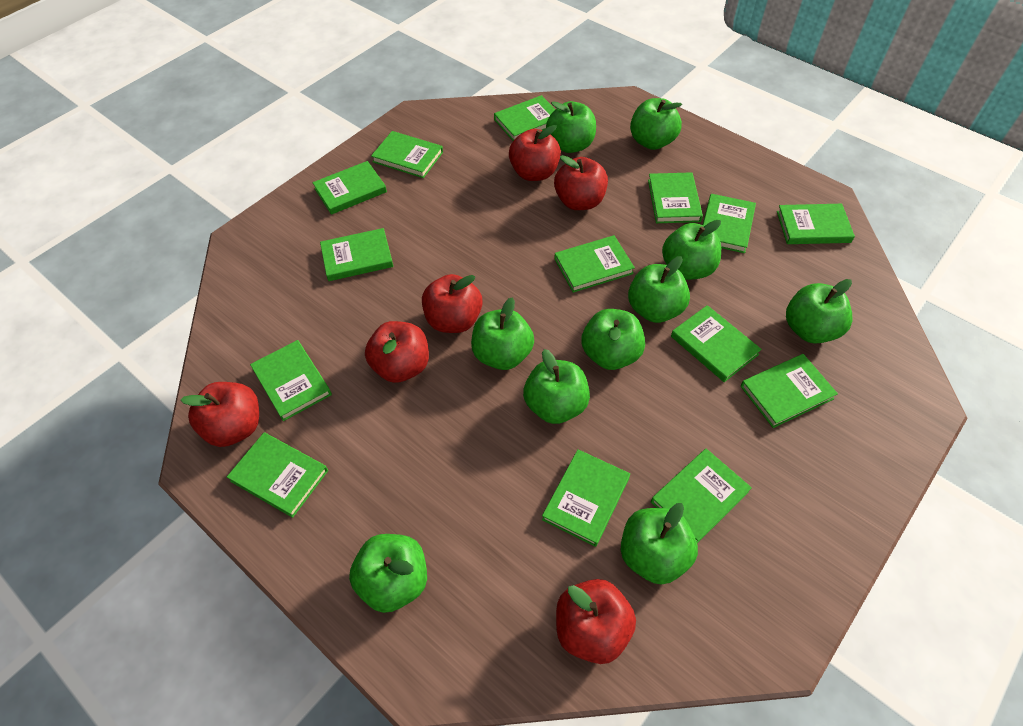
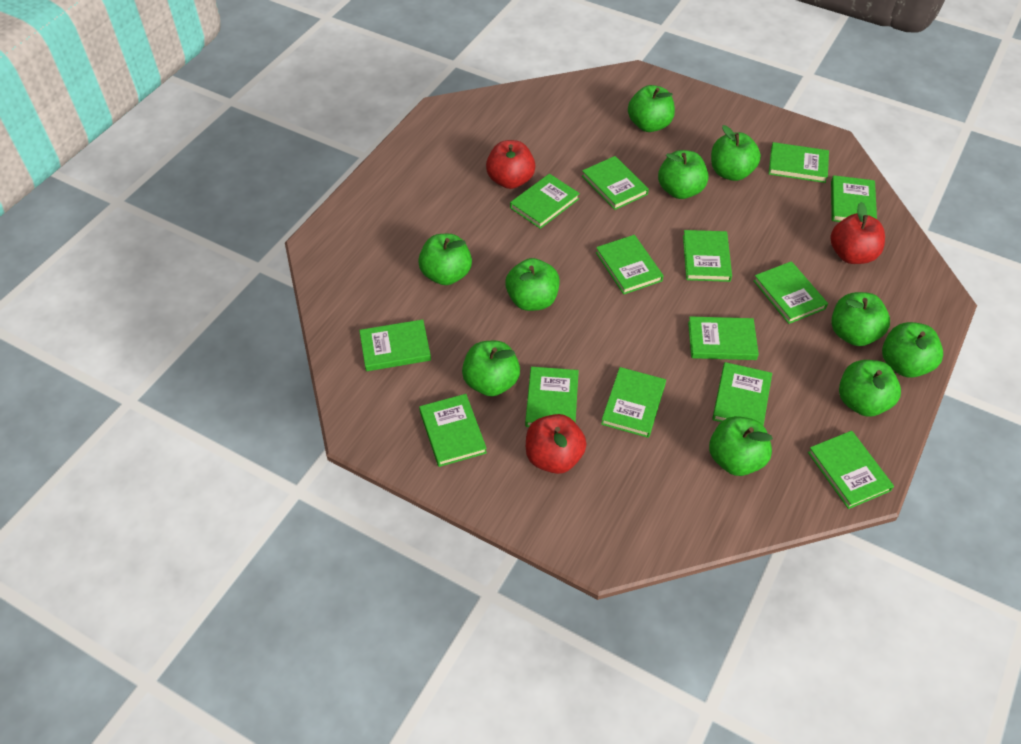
red apple: 6 -> 3

